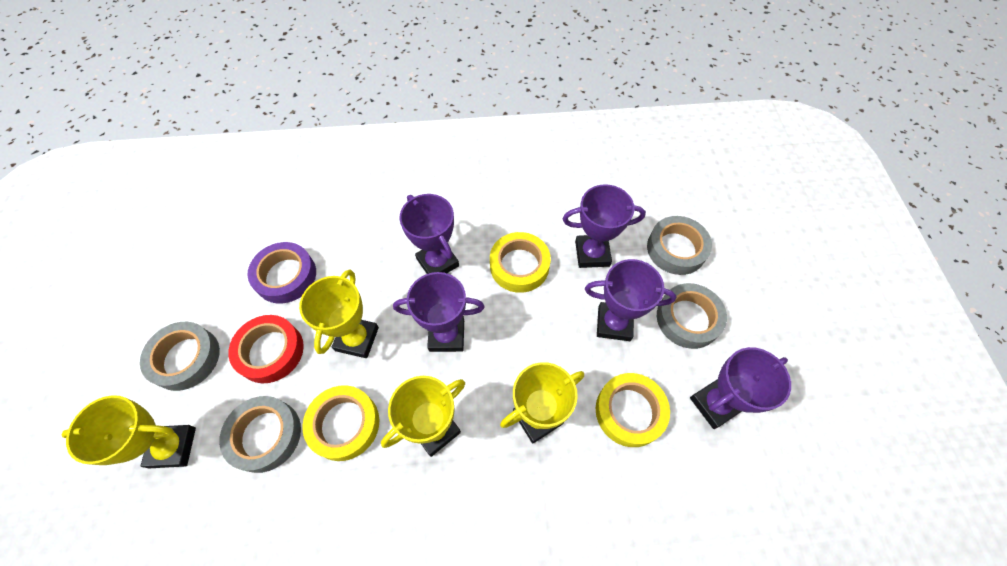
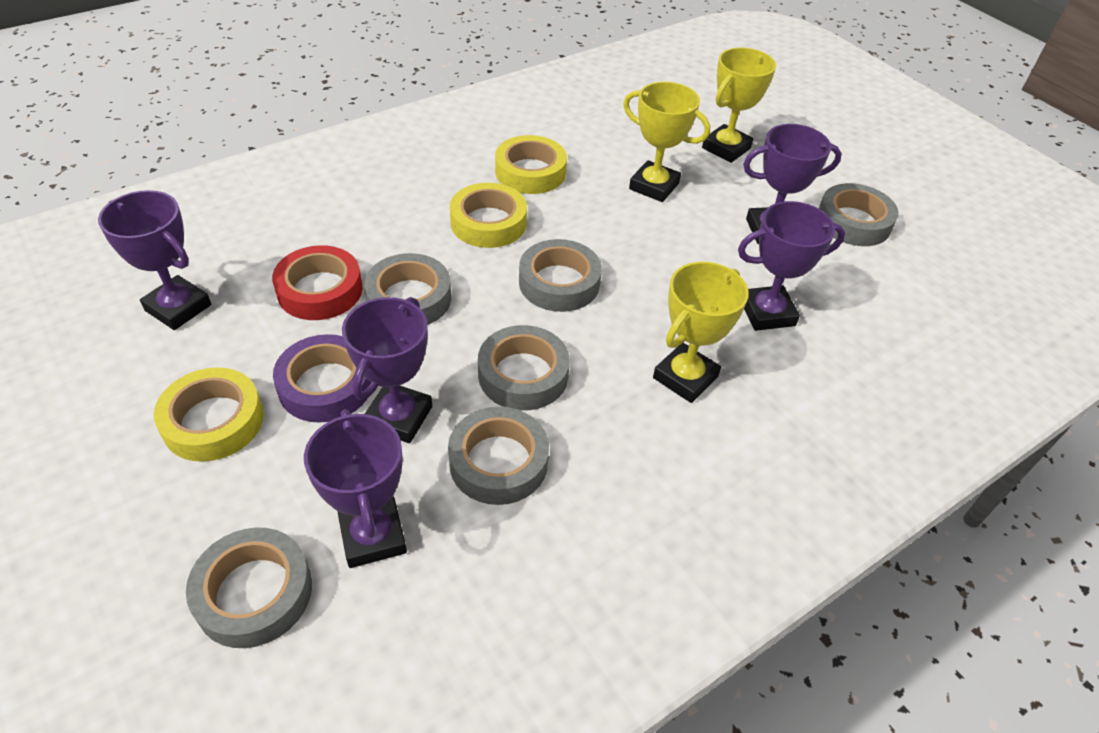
grey tape: 4 -> 6
yellow trophy: 4 -> 3

